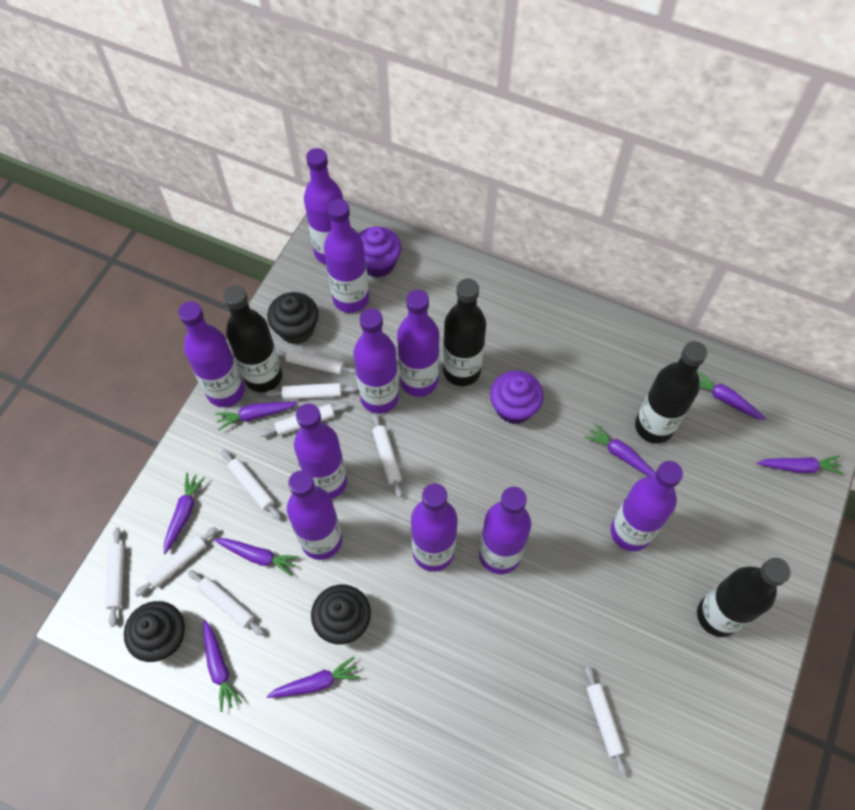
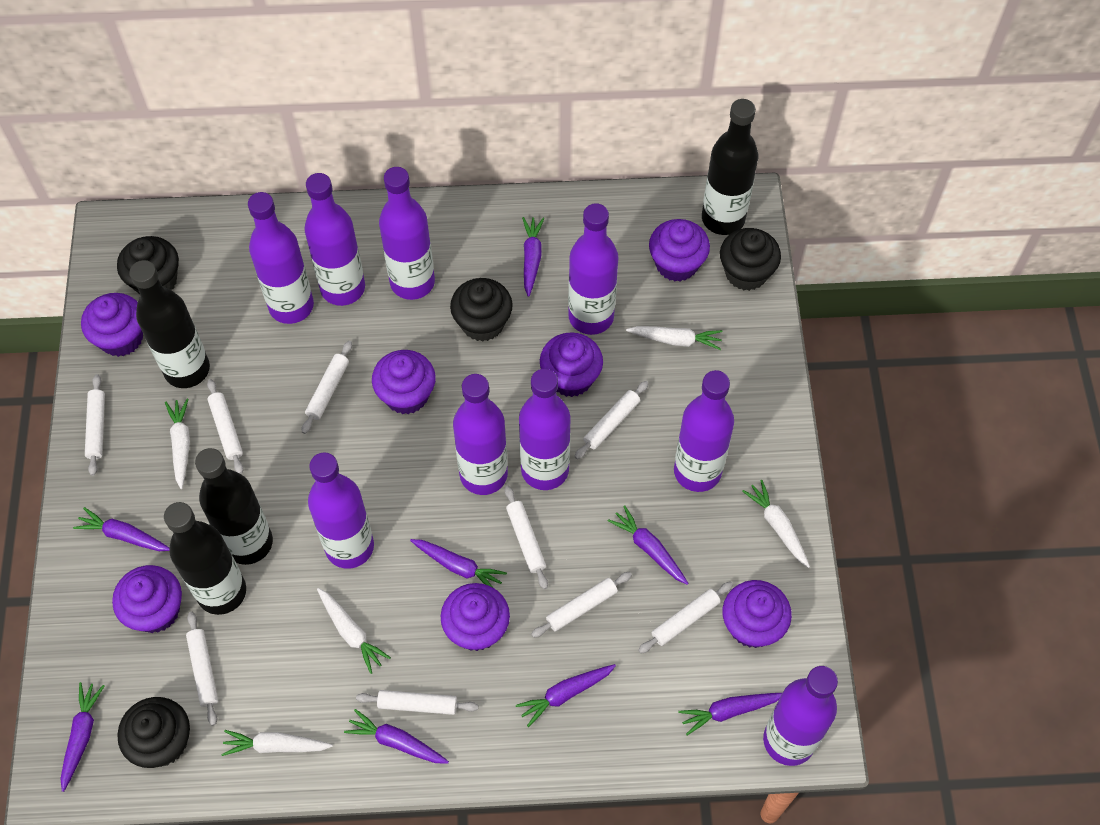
black cupcake: 3 -> 4
purple bottle: 10 -> 9
purple cupcake: 2 -> 7
white carrot: 0 -> 5

